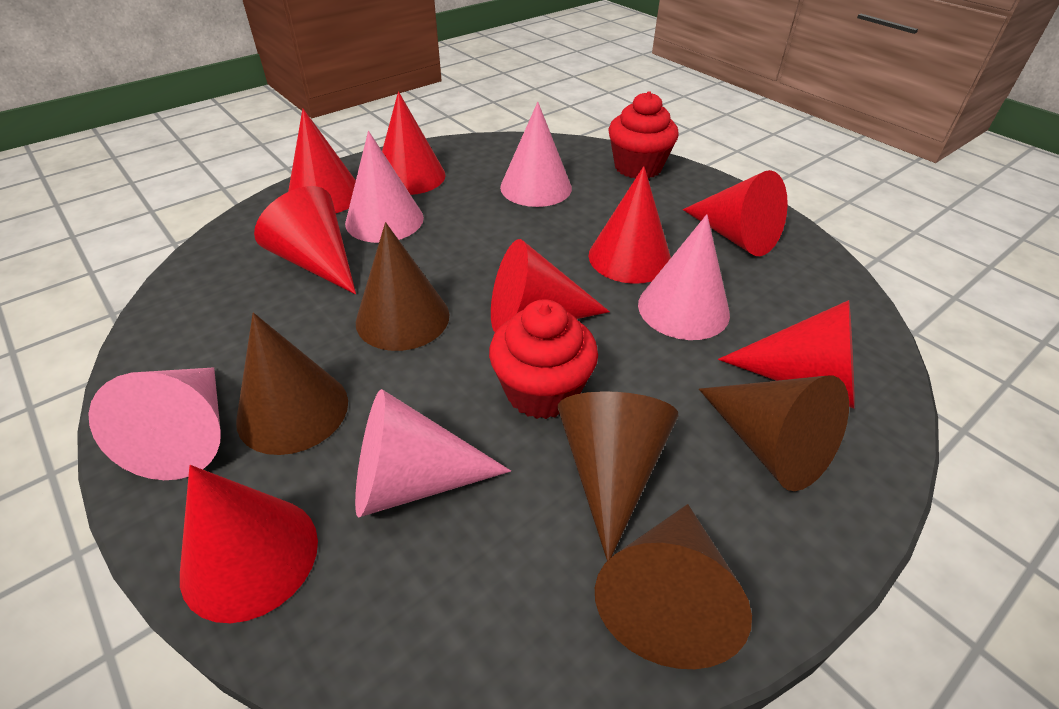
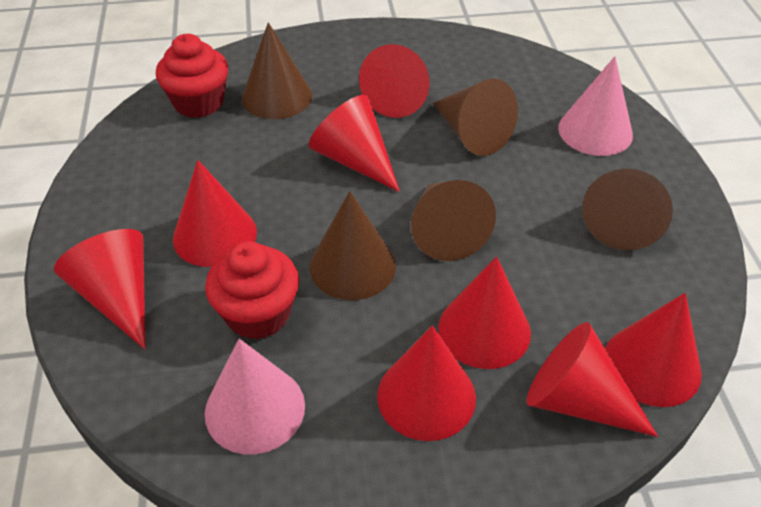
pink cone: 5 -> 2

